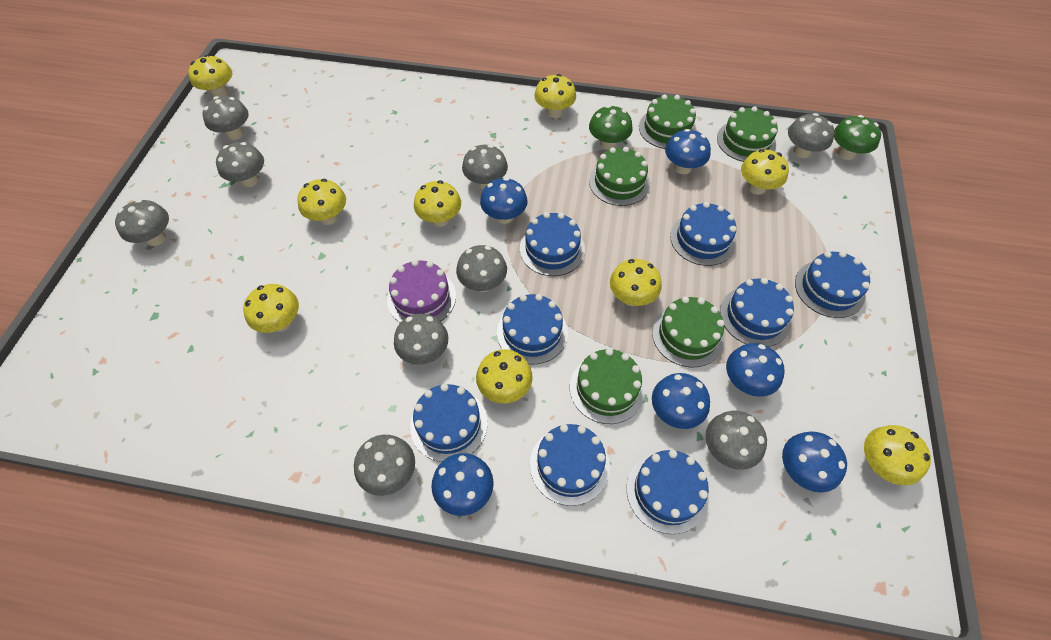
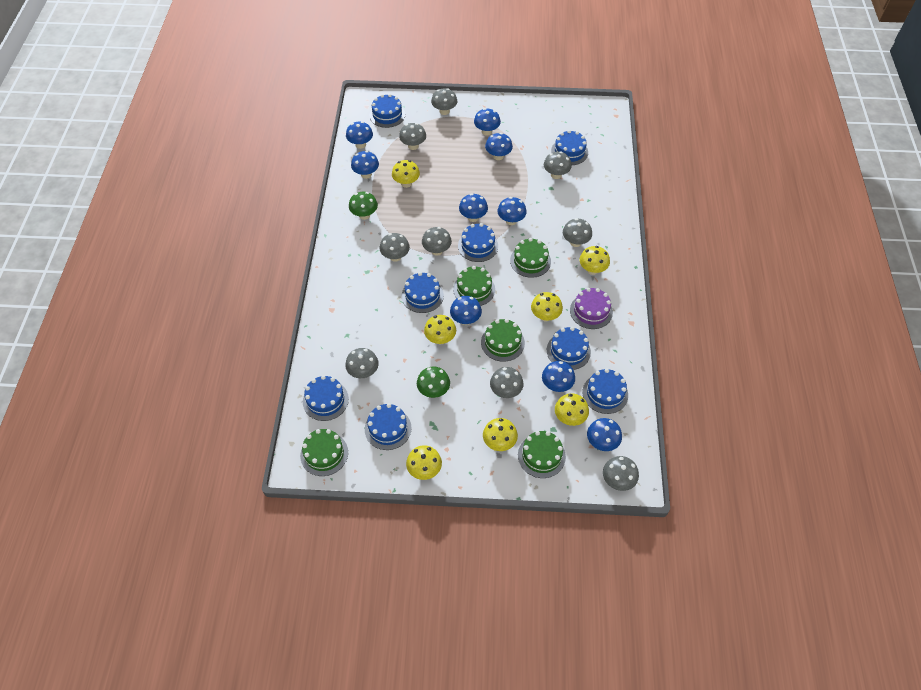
blue mushroom: 6 -> 9
yellow mushroom: 9 -> 7

